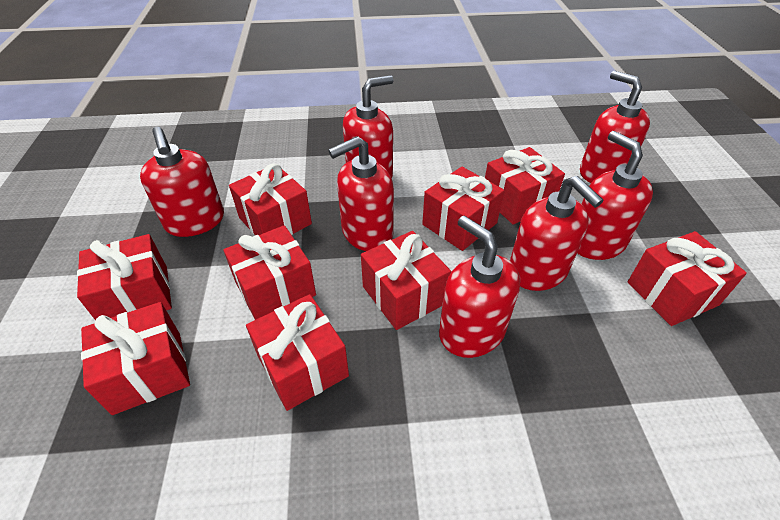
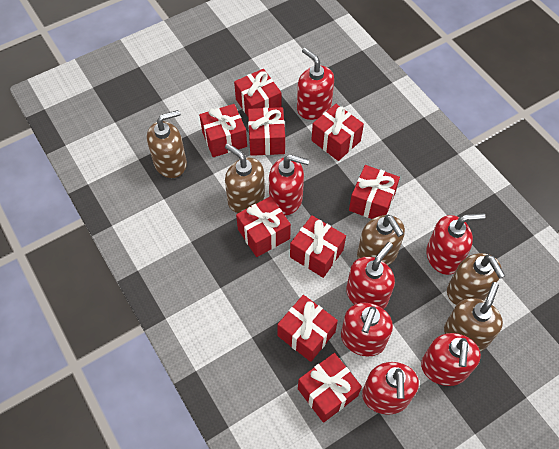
brown soap dispenser: 0 -> 5

